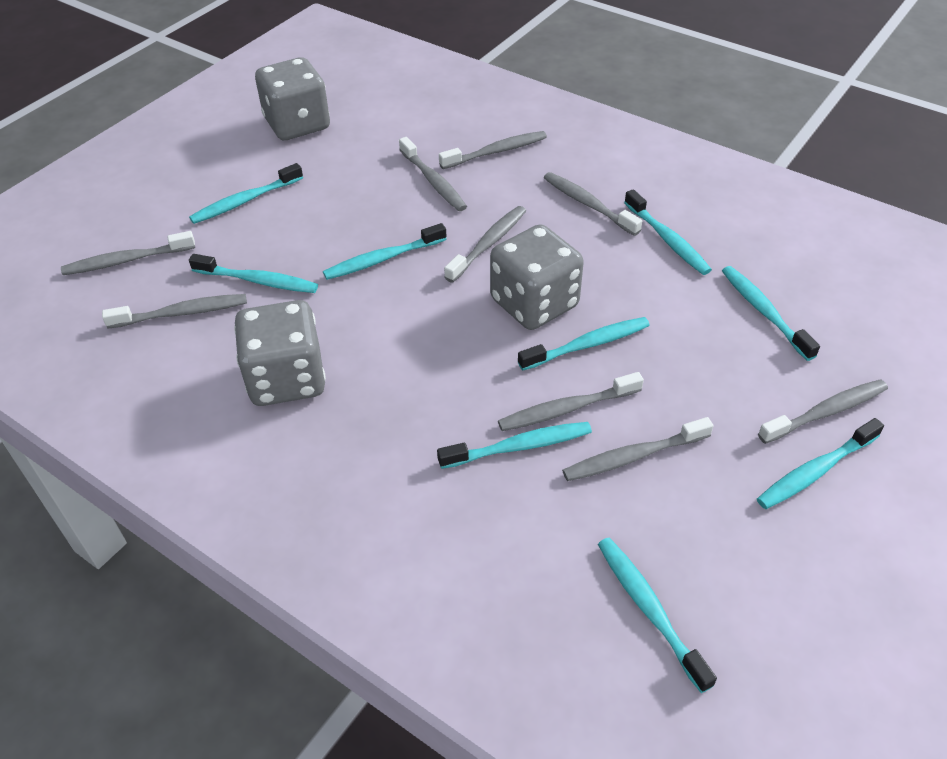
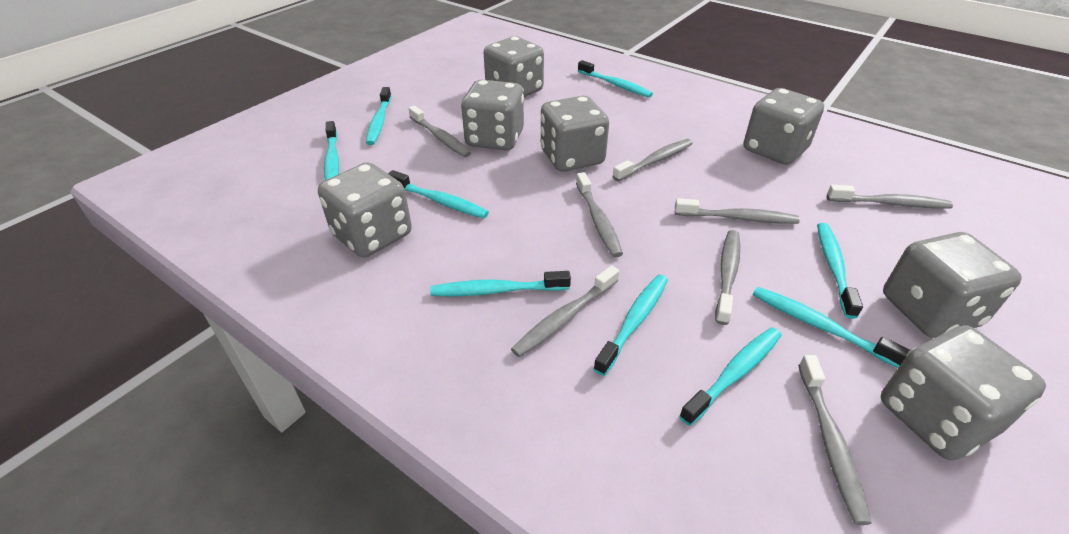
grey dice: 3 -> 7
grey toothbrush: 9 -> 8

